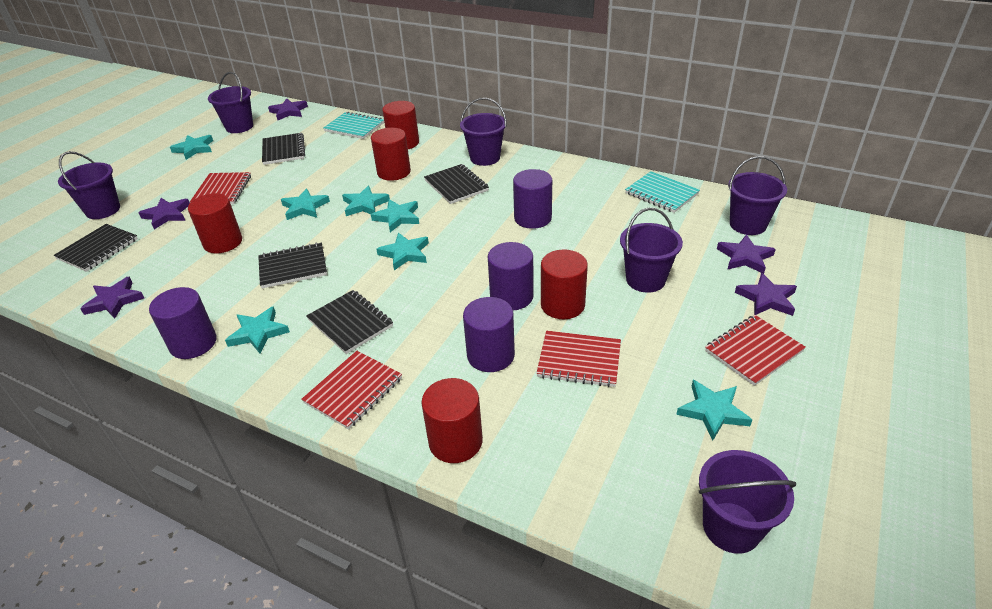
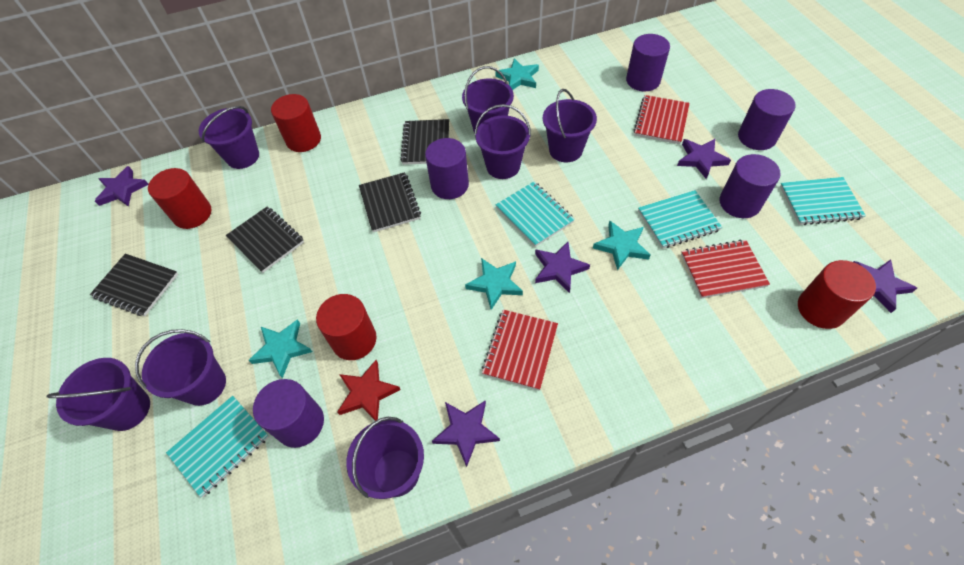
black notebook: 5 -> 4
purple bucket: 6 -> 7
purple cylinder: 4 -> 5
red cylinder: 5 -> 4
red notebook: 4 -> 3
red star: 0 -> 1
turquoise notebook: 2 -> 4
turquoise star: 7 -> 4

